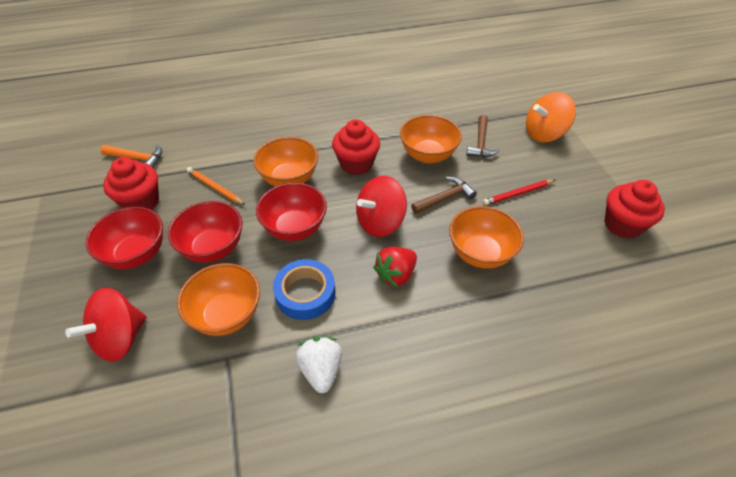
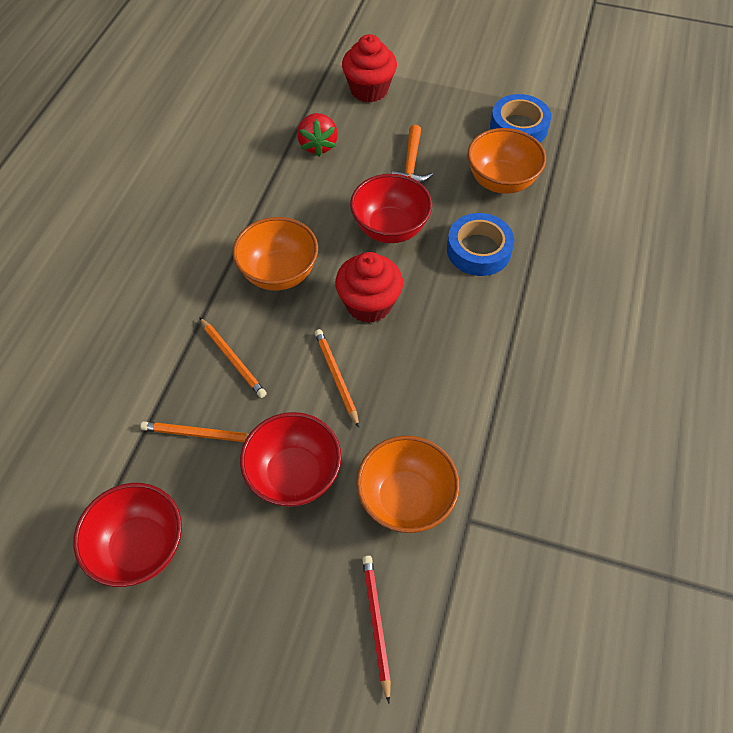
blue tape: 1 -> 2
brown hammer: 2 -> 0
orange bowl: 4 -> 3
orange pencil: 1 -> 3
orange spinning top: 1 -> 0
red cupcake: 3 -> 2
red spinning top: 2 -> 0
white strawberry: 1 -> 0

